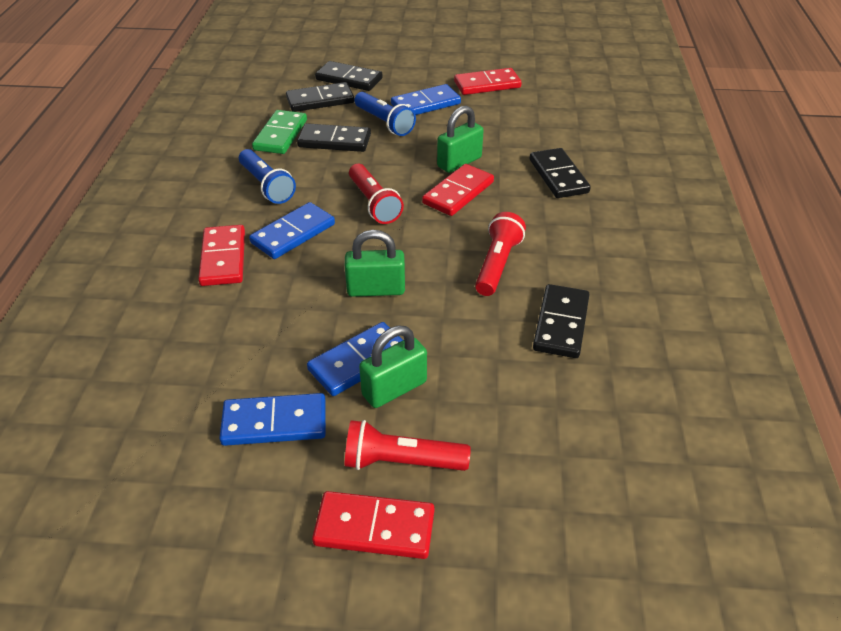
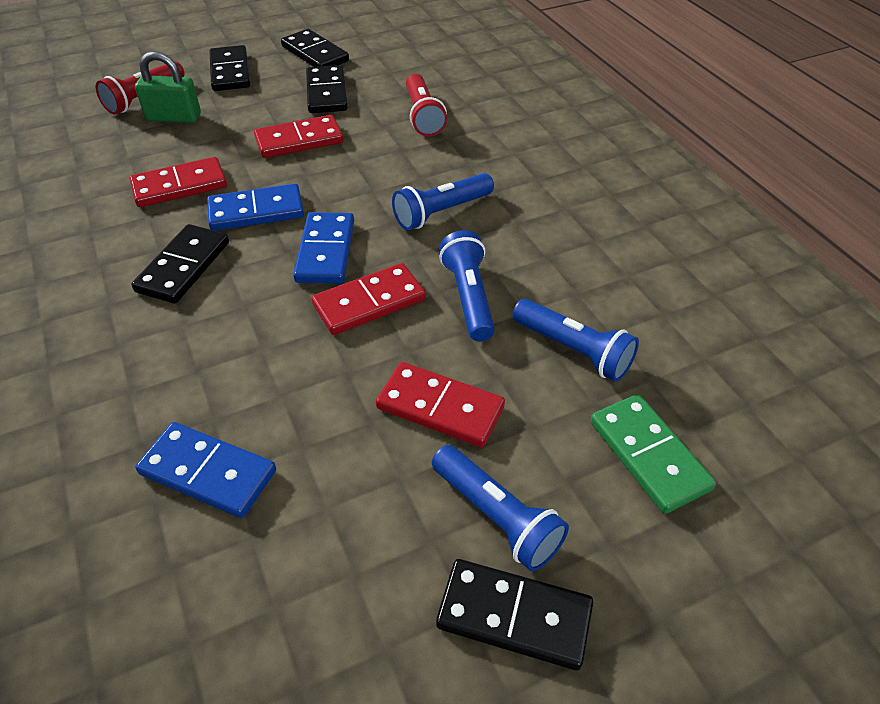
blue domino: 4 -> 3
blue flashlight: 2 -> 4
green padlock: 3 -> 1
red flashlight: 3 -> 2

